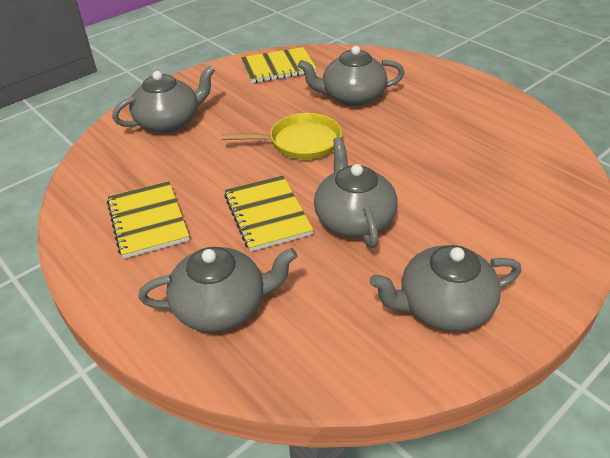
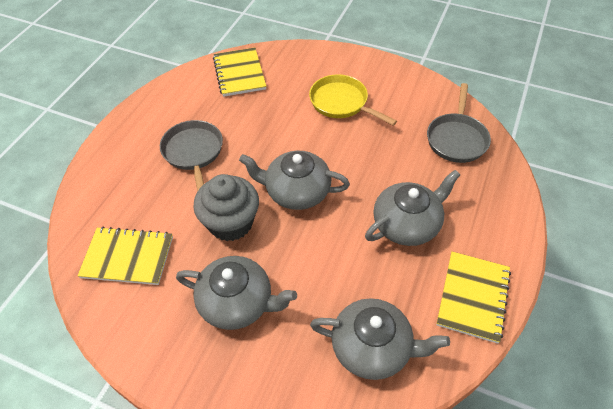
grey cupcake: 0 -> 1
grey pan: 0 -> 2
grey teapot: 5 -> 4

